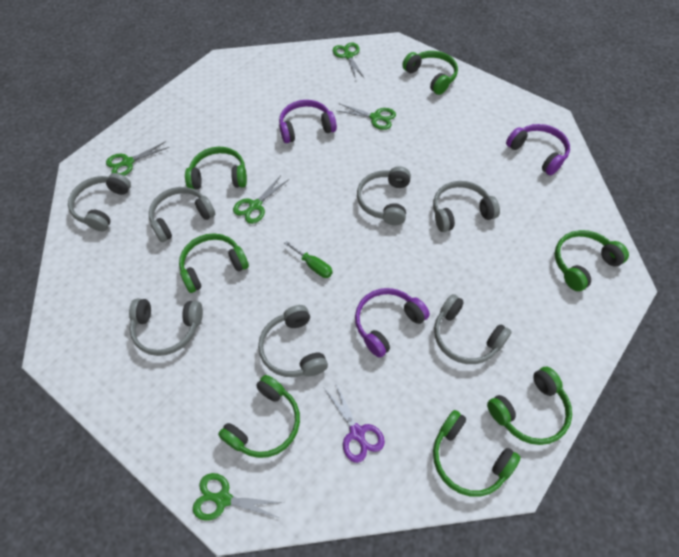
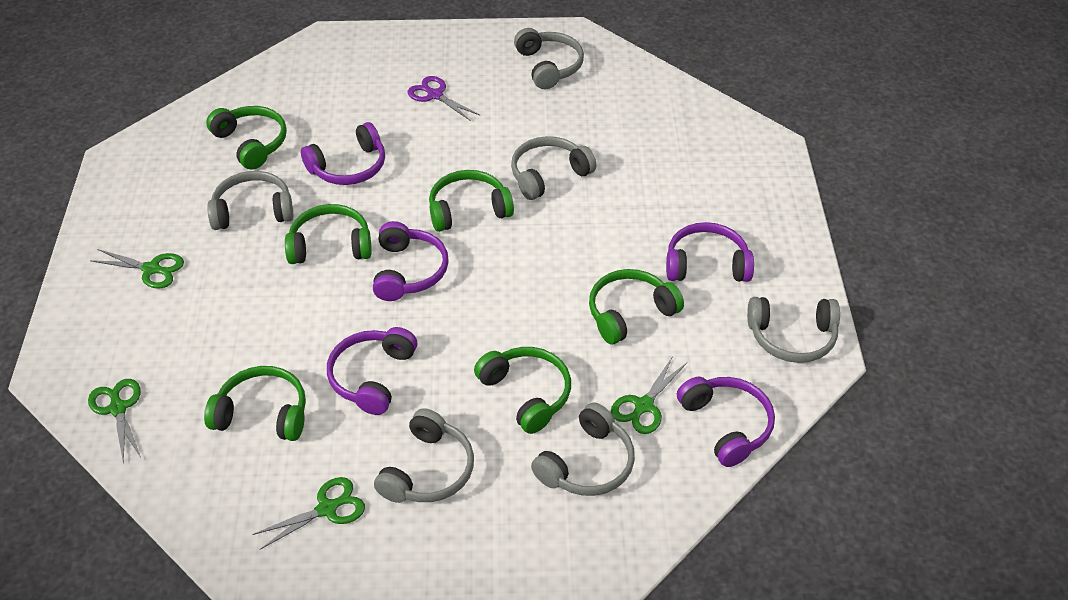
green headphones: 7 -> 6
green scissors: 5 -> 4
green screwdriver: 1 -> 0
grey headphones: 7 -> 6
purple headphones: 3 -> 5

